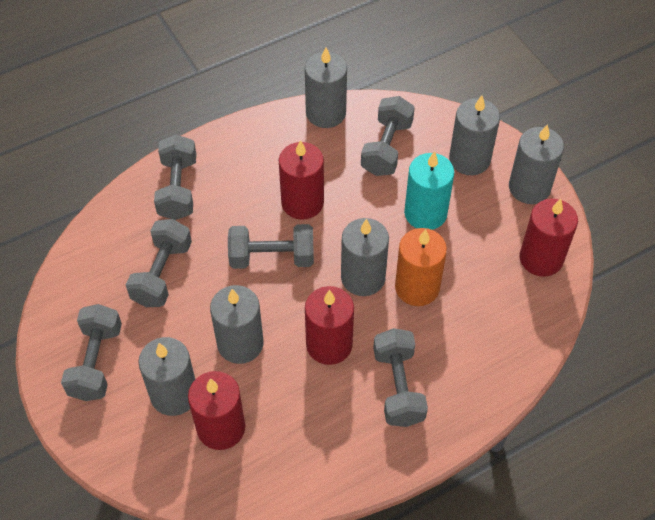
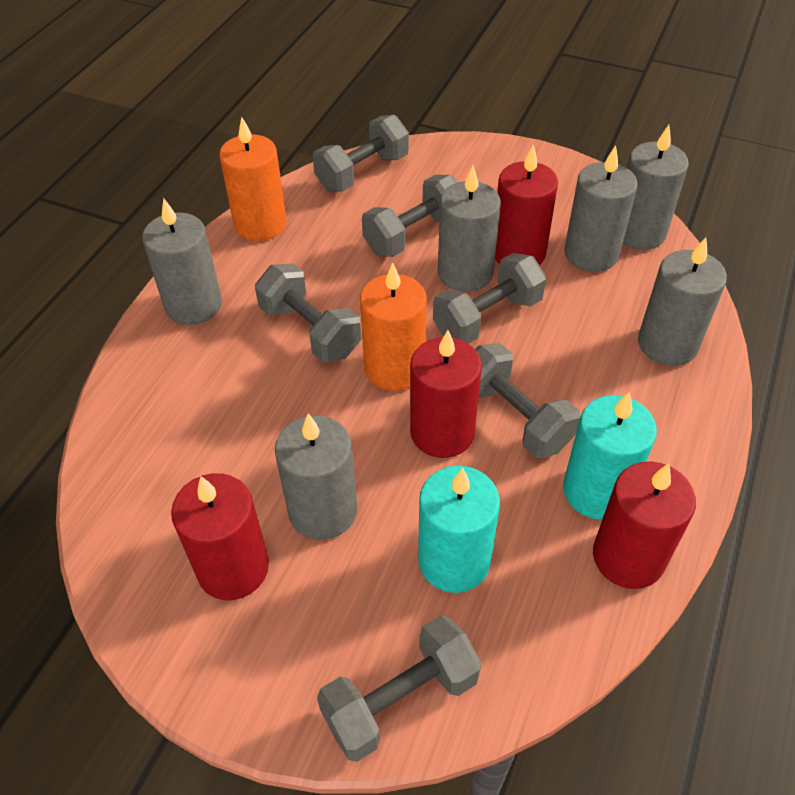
orange candle: 1 -> 2
turquoise candle: 1 -> 2

